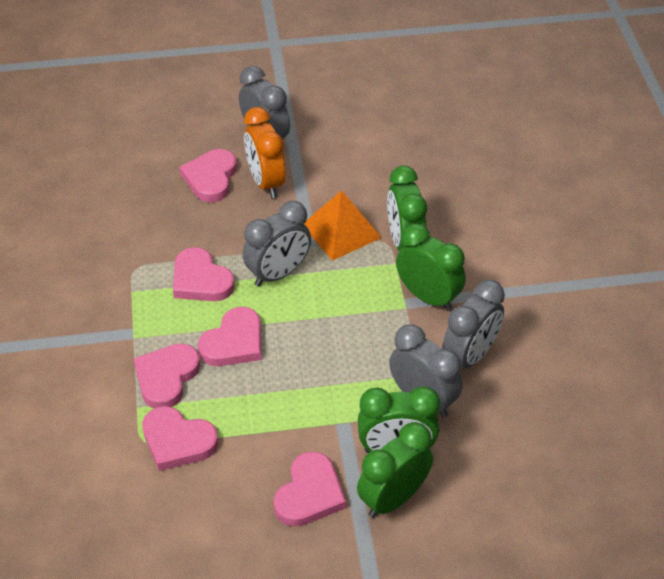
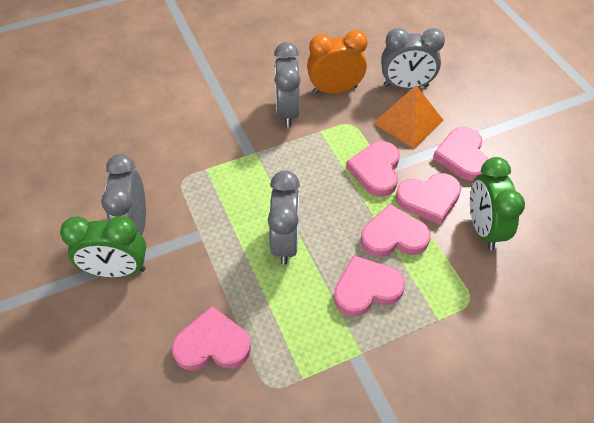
green clock: 4 -> 2

